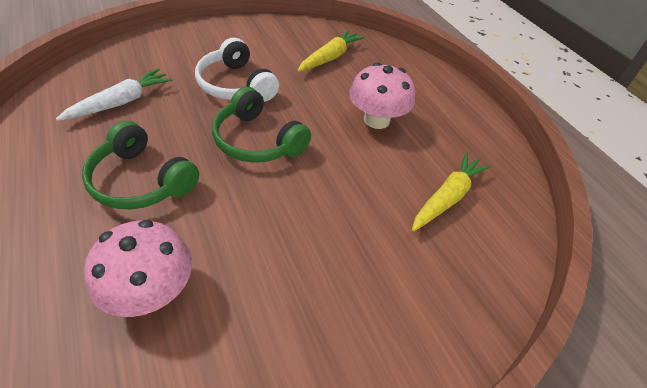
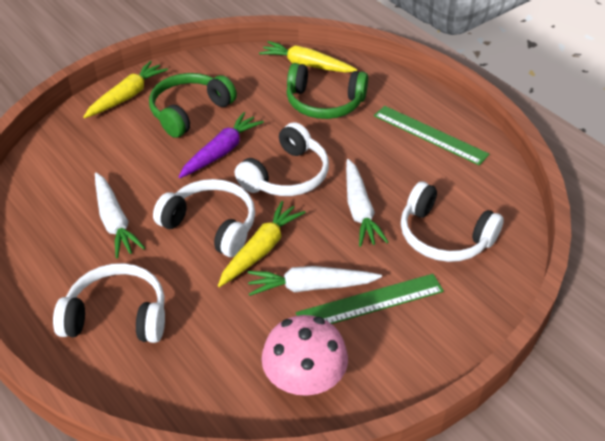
green ruler: 0 -> 2
pink mushroom: 2 -> 1
purple carrot: 0 -> 1
white carrot: 1 -> 3
white headphones: 1 -> 4
yellow carrot: 2 -> 3

